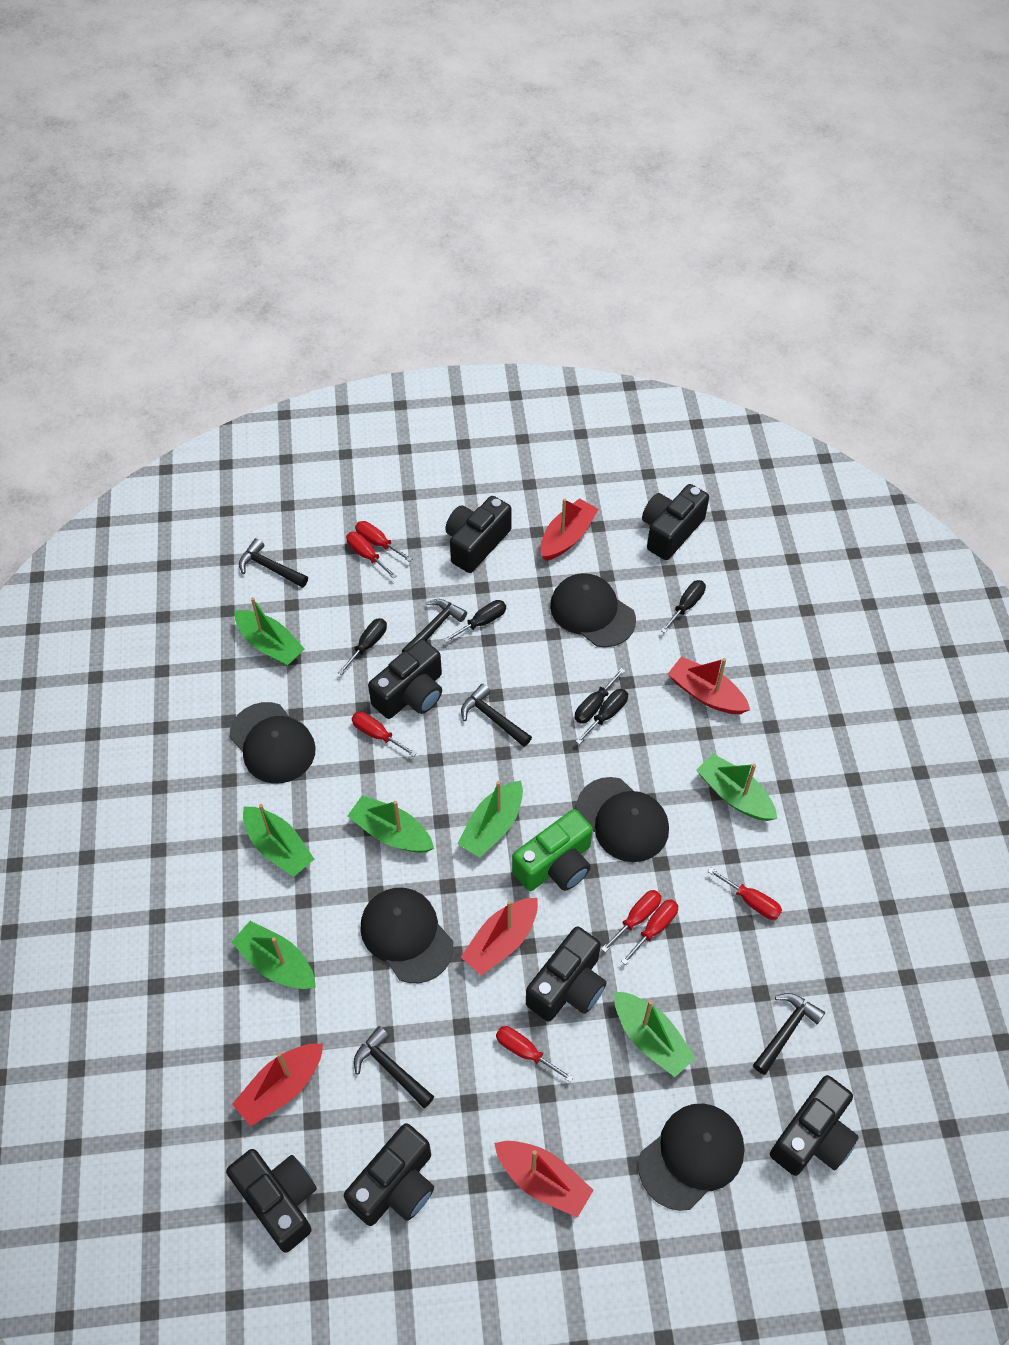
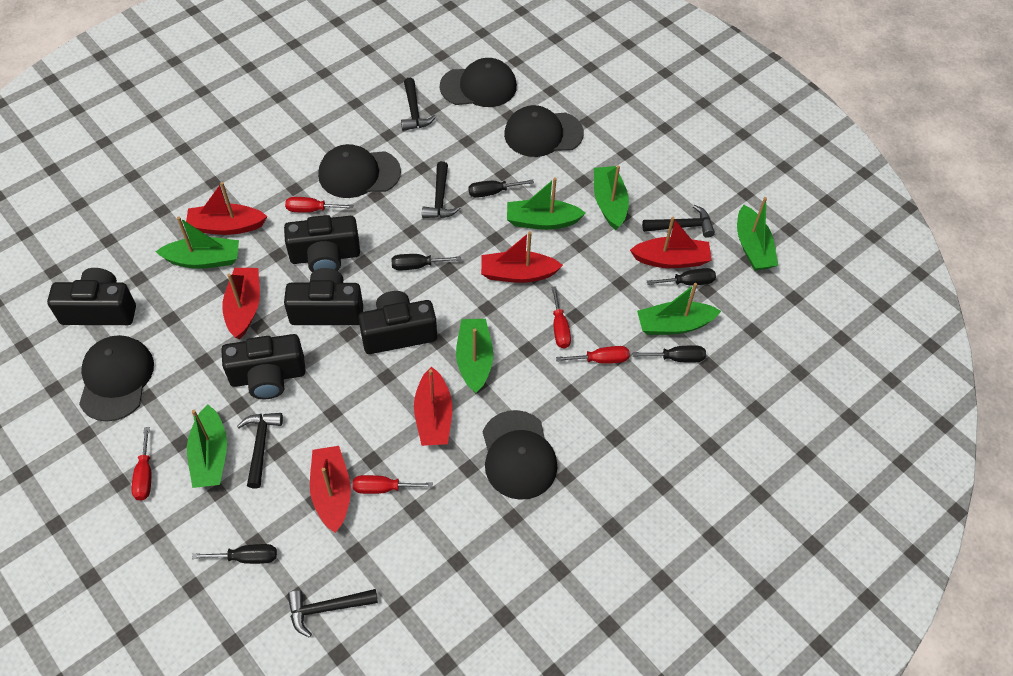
black camera: 7 -> 5
green camera: 1 -> 0
red boat: 5 -> 6
red screwdriver: 7 -> 5

